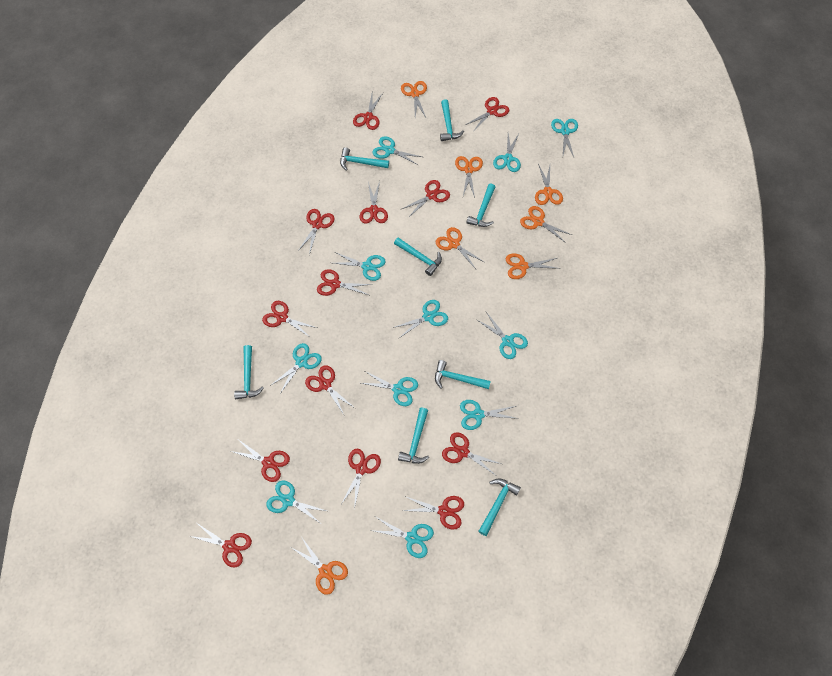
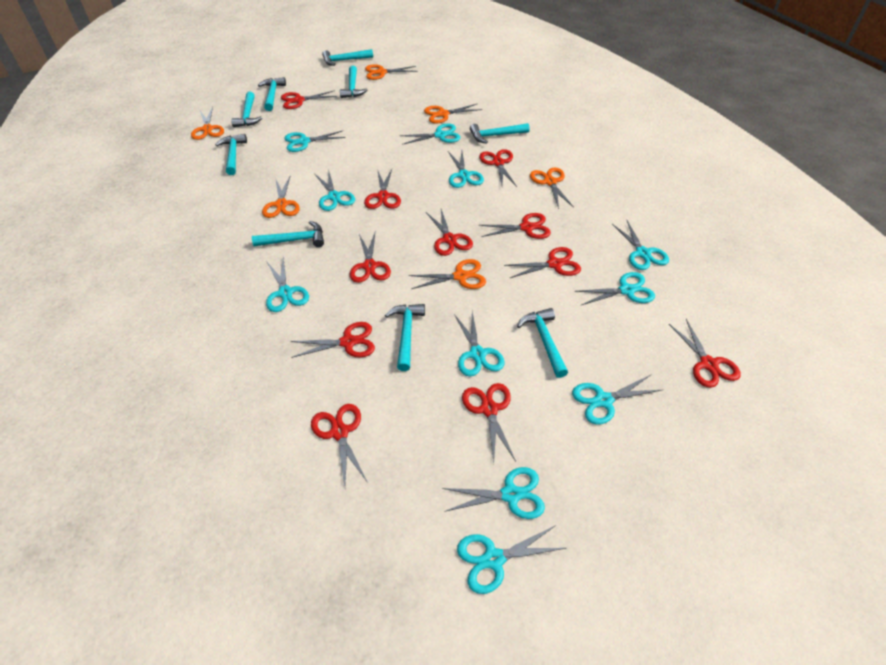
orange scissors: 7 -> 6
red scissors: 13 -> 11
turquoise hammer: 8 -> 9

